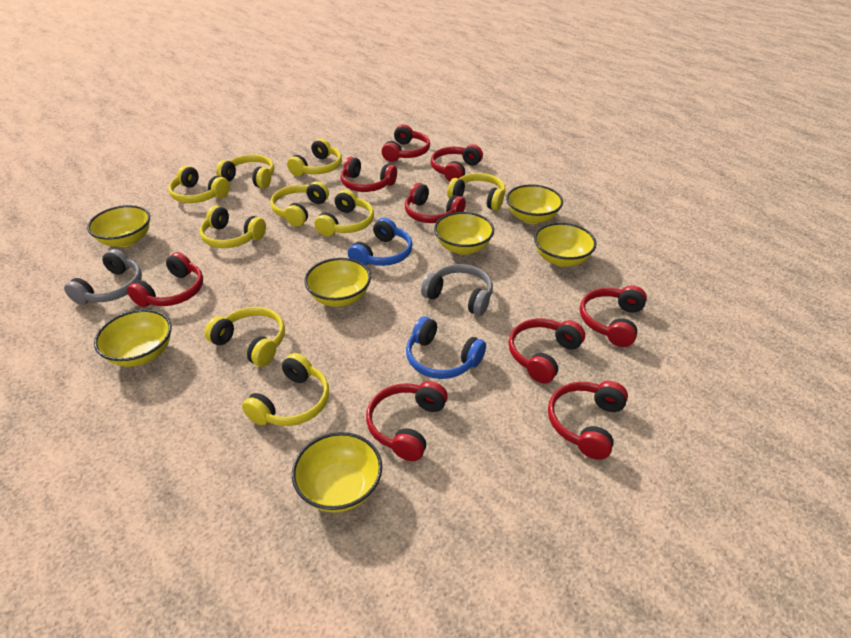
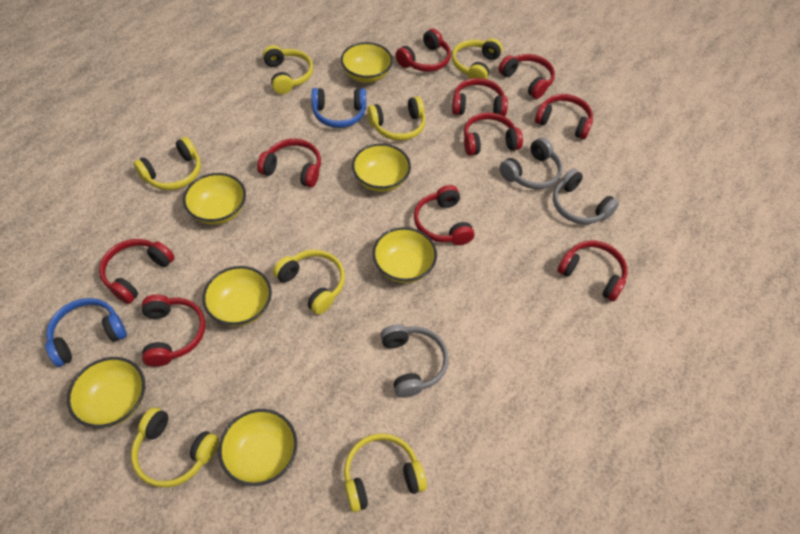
grey headphones: 2 -> 3
red headphones: 9 -> 10
yellow headphones: 9 -> 7

